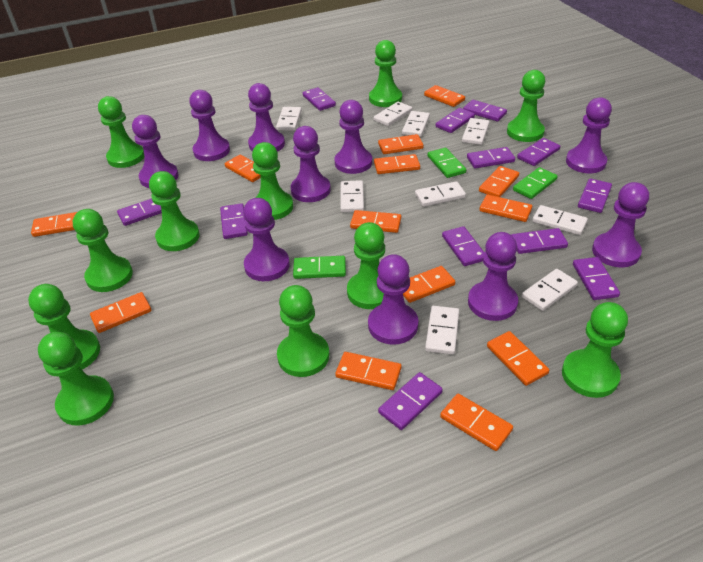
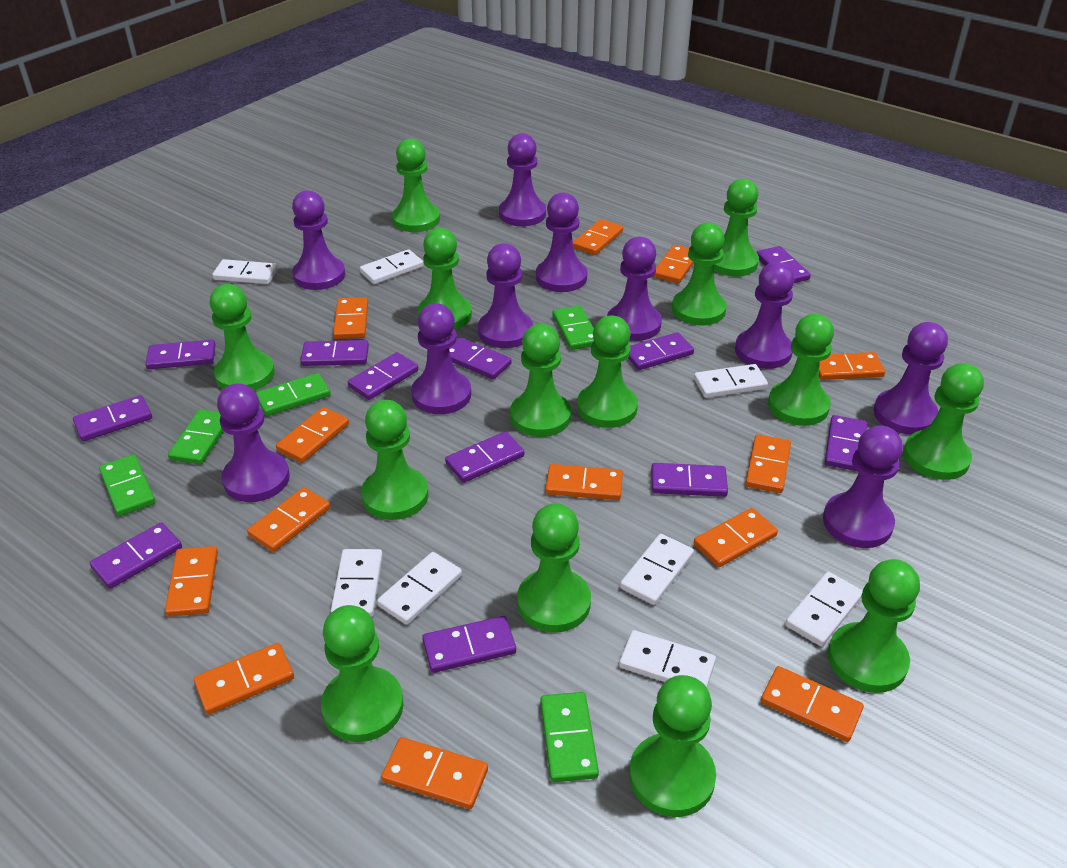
green domino: 3 -> 5
green pawn: 11 -> 14
white domino: 9 -> 8

